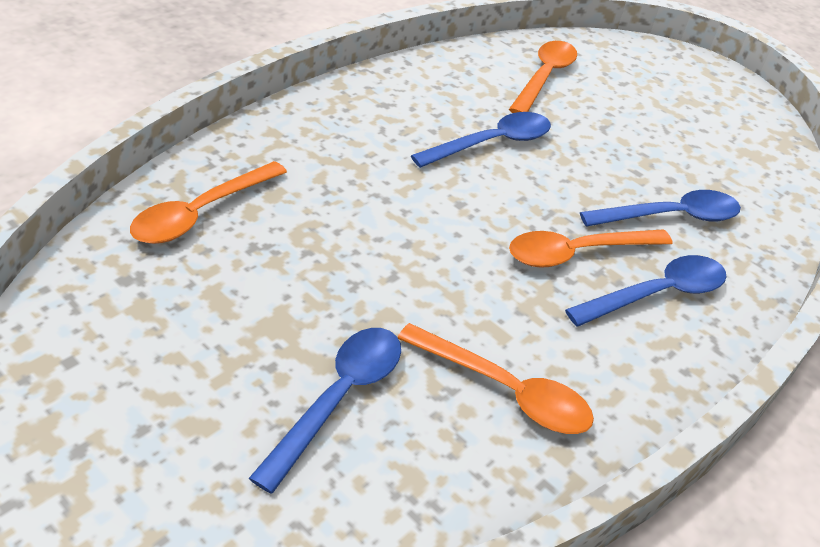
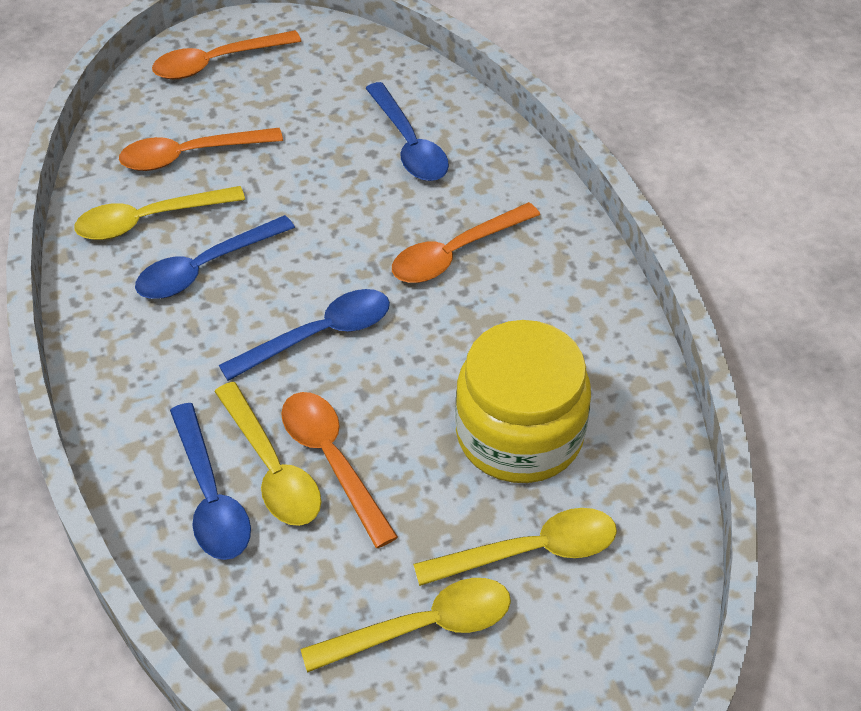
yellow jar: 0 -> 1
yellow spoon: 0 -> 4

